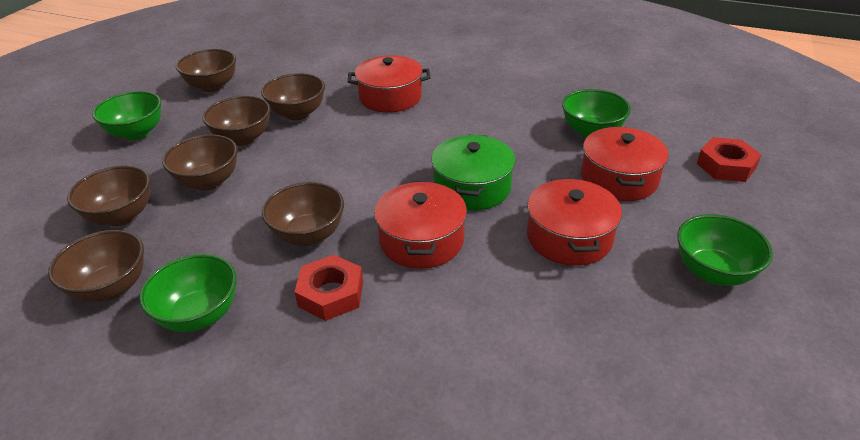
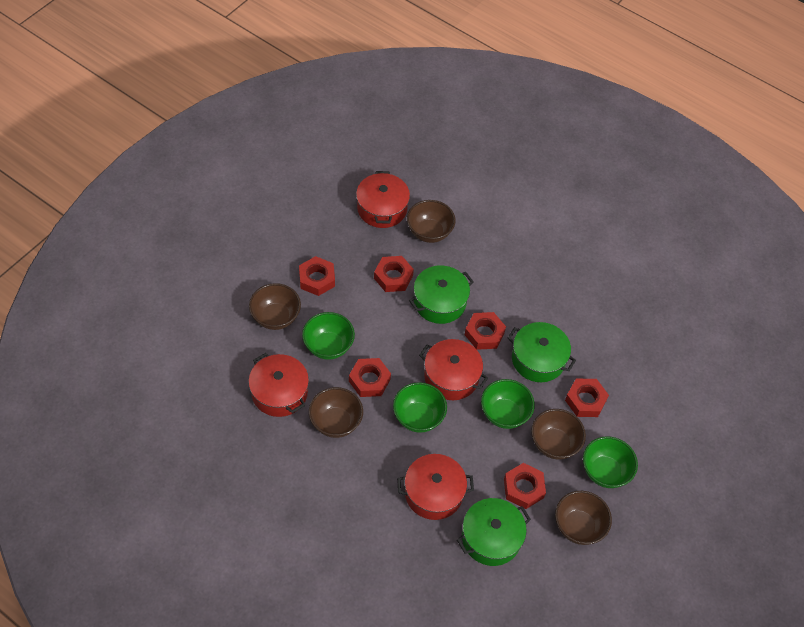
brown bowl: 7 -> 5
green pot: 1 -> 3
red nut: 2 -> 6

